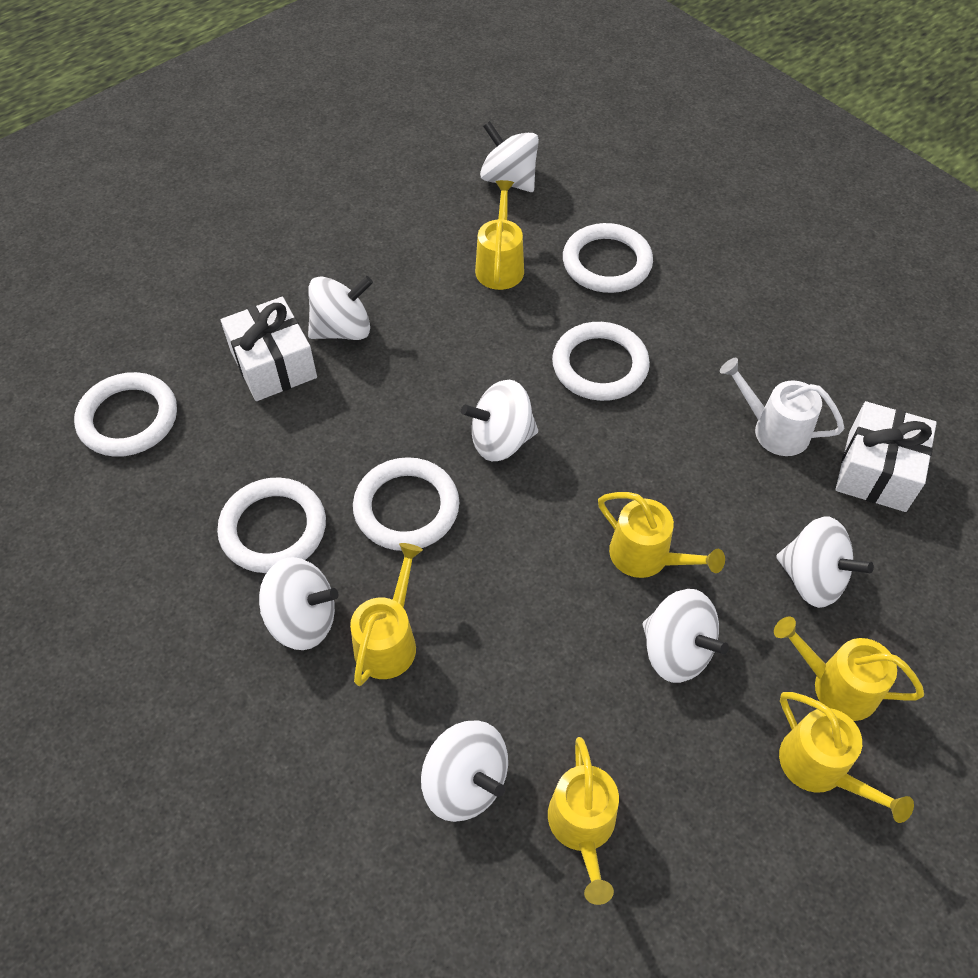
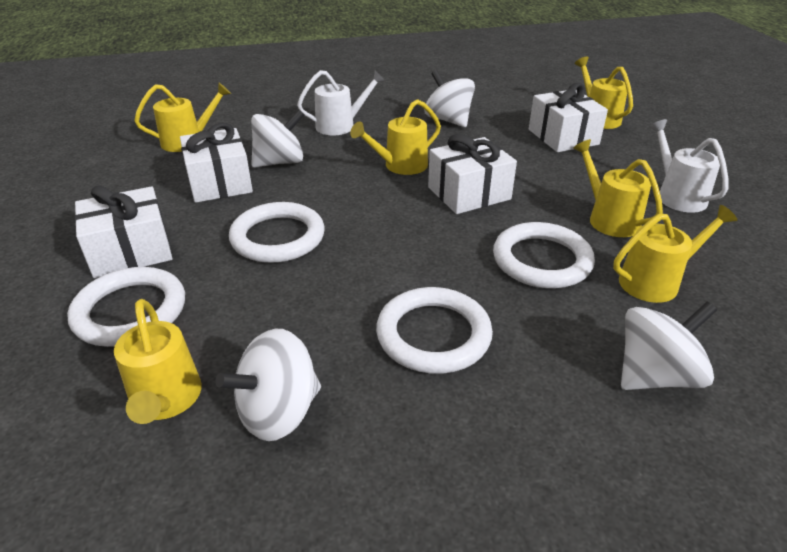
white gift: 2 -> 4
white ring: 5 -> 4
white spinning top: 7 -> 4
white watering can: 1 -> 2

